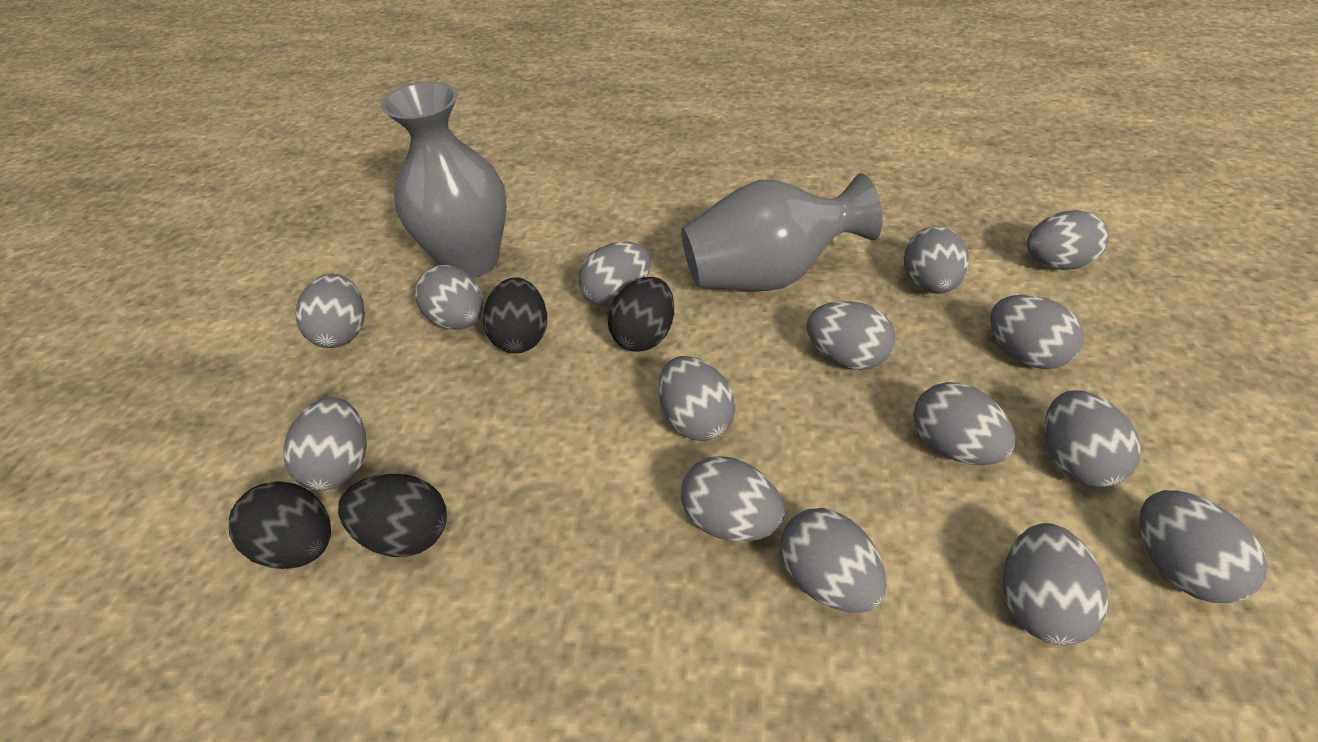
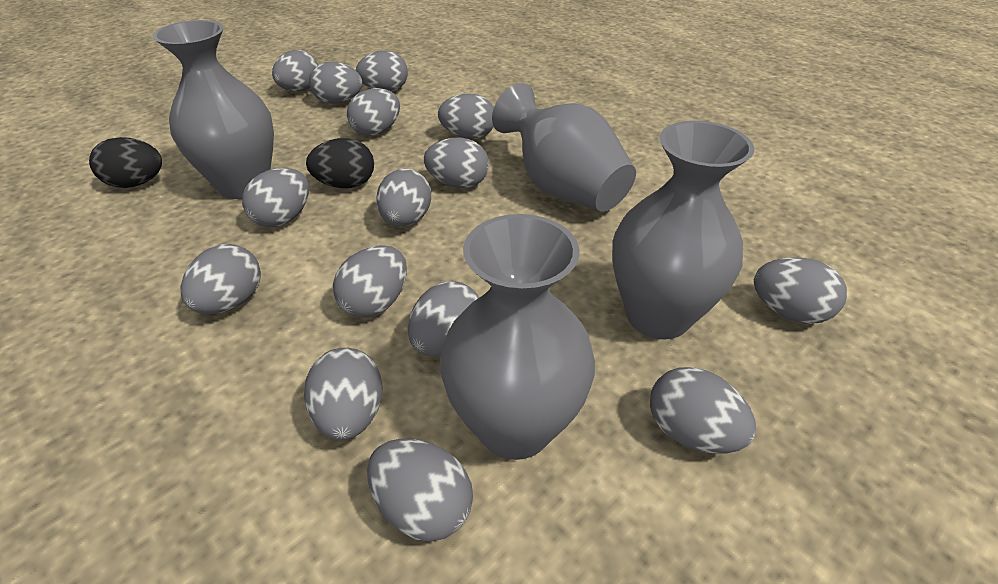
black egg: 4 -> 2
grey vase: 2 -> 4

